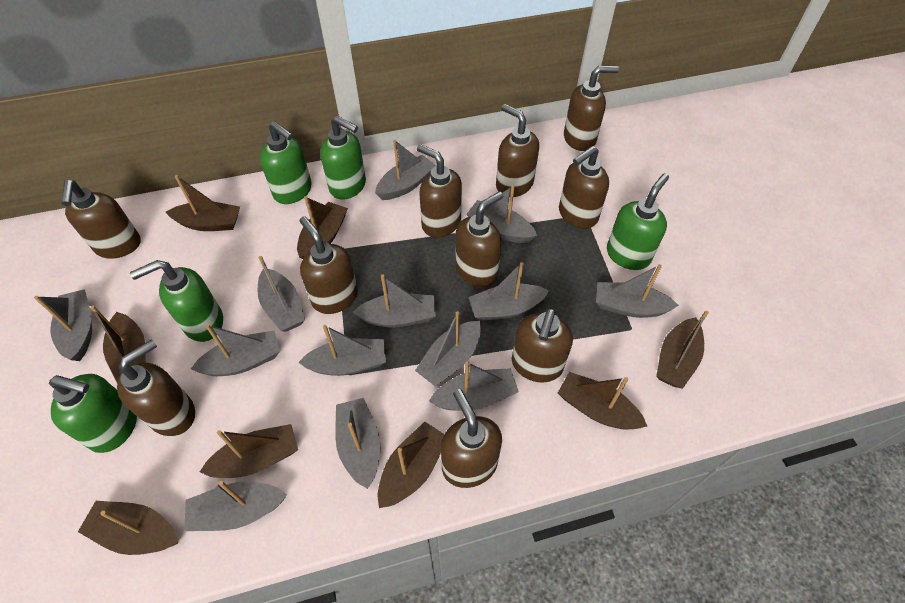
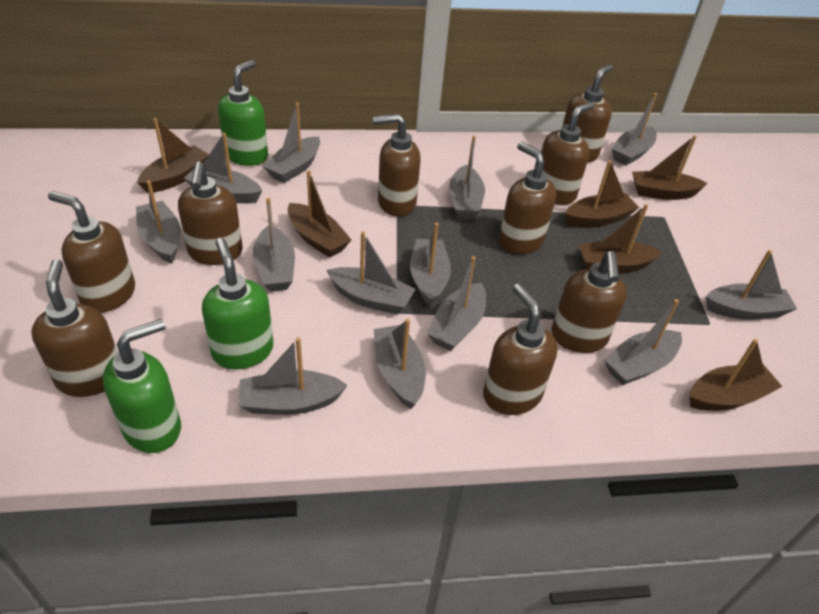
brown boat: 8 -> 6
brown soap dispenser: 10 -> 9
green soap dispenser: 5 -> 3

